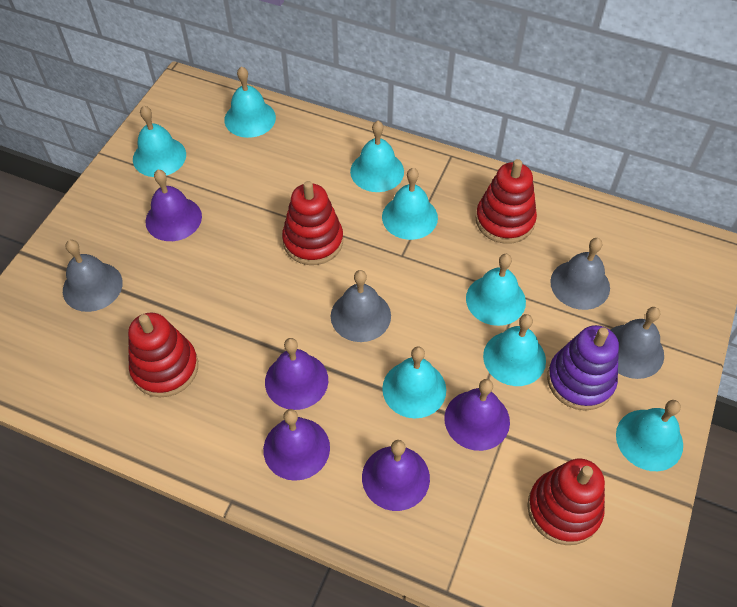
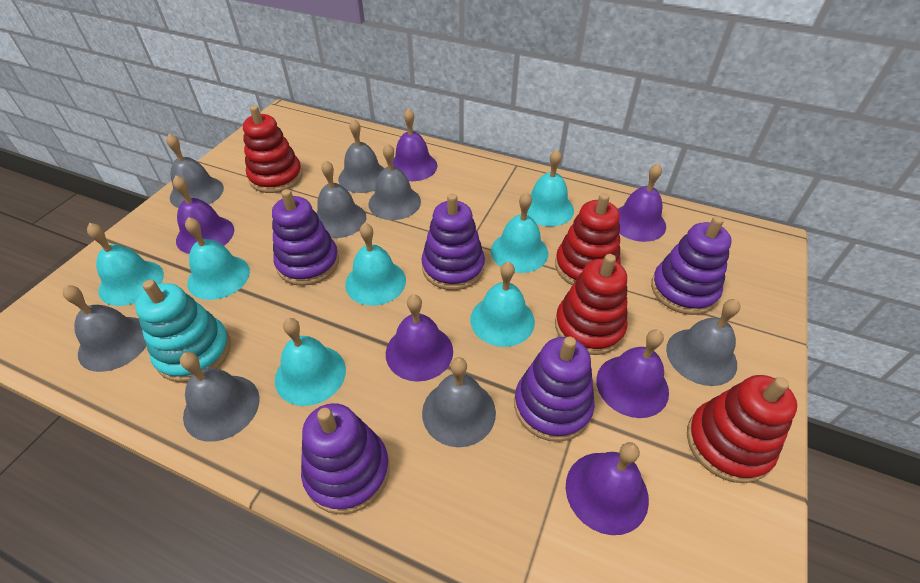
grey bell: 4 -> 8
purple bell: 5 -> 6
purple stacking toy: 1 -> 5
turquoise bell: 8 -> 7
turquoise stacking toy: 0 -> 1

